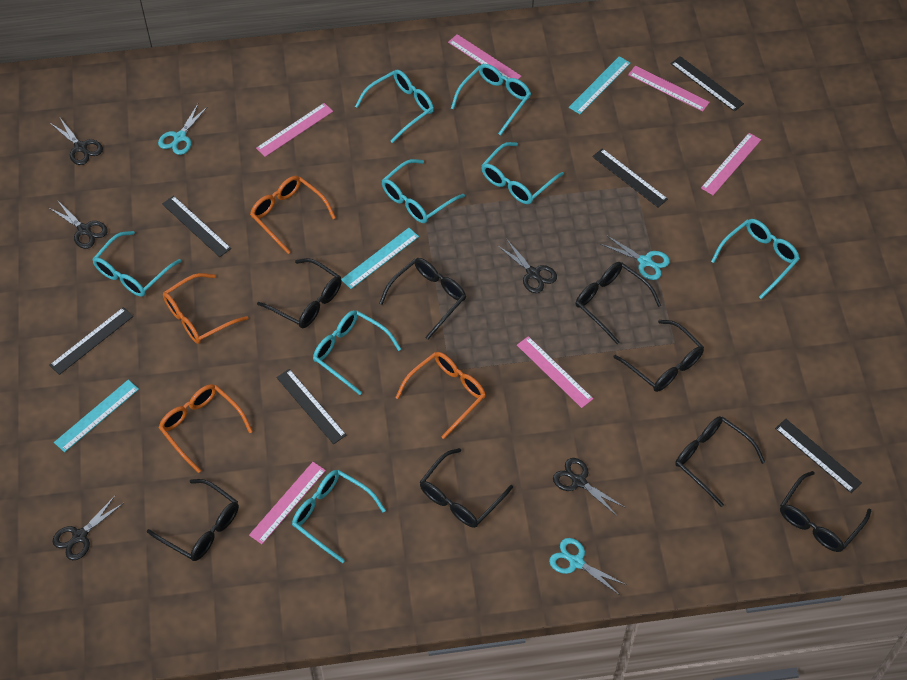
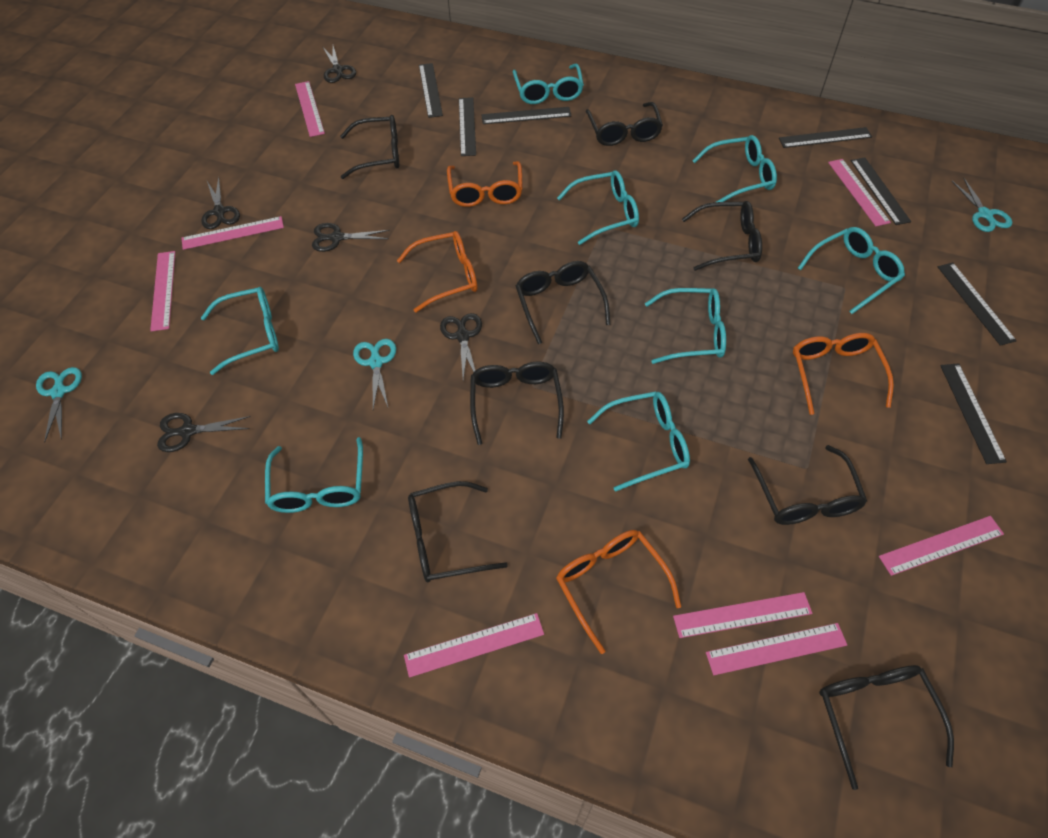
black ruler: 6 -> 7
pink ruler: 6 -> 8
turquoise ruler: 3 -> 0

